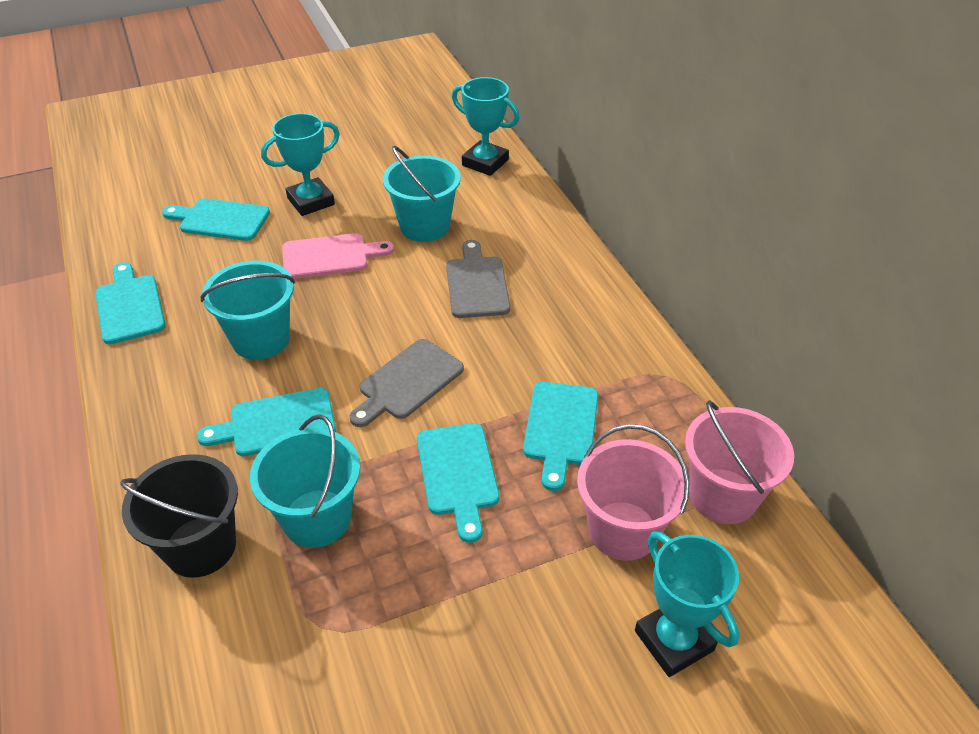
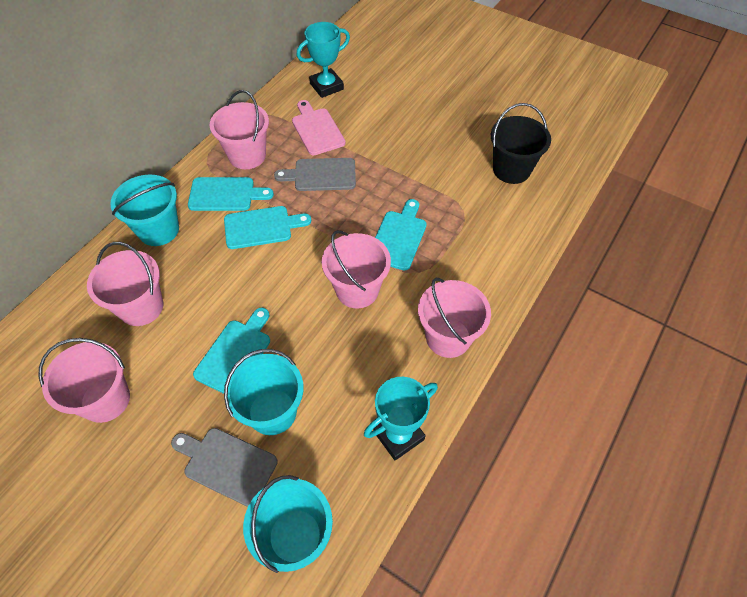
pink bucket: 2 -> 5
turquoise cutting board: 5 -> 4
turquoise trophy: 3 -> 2

